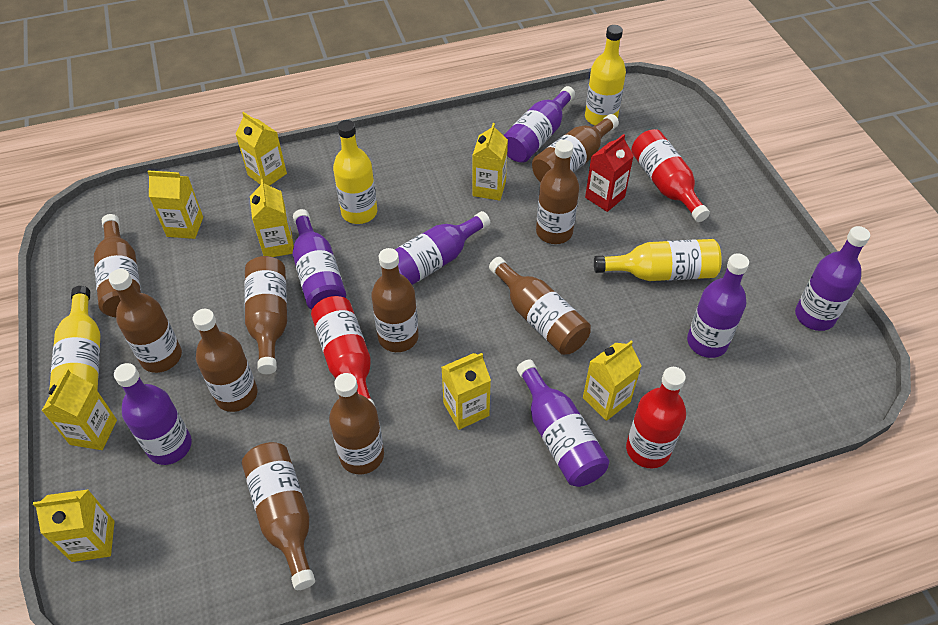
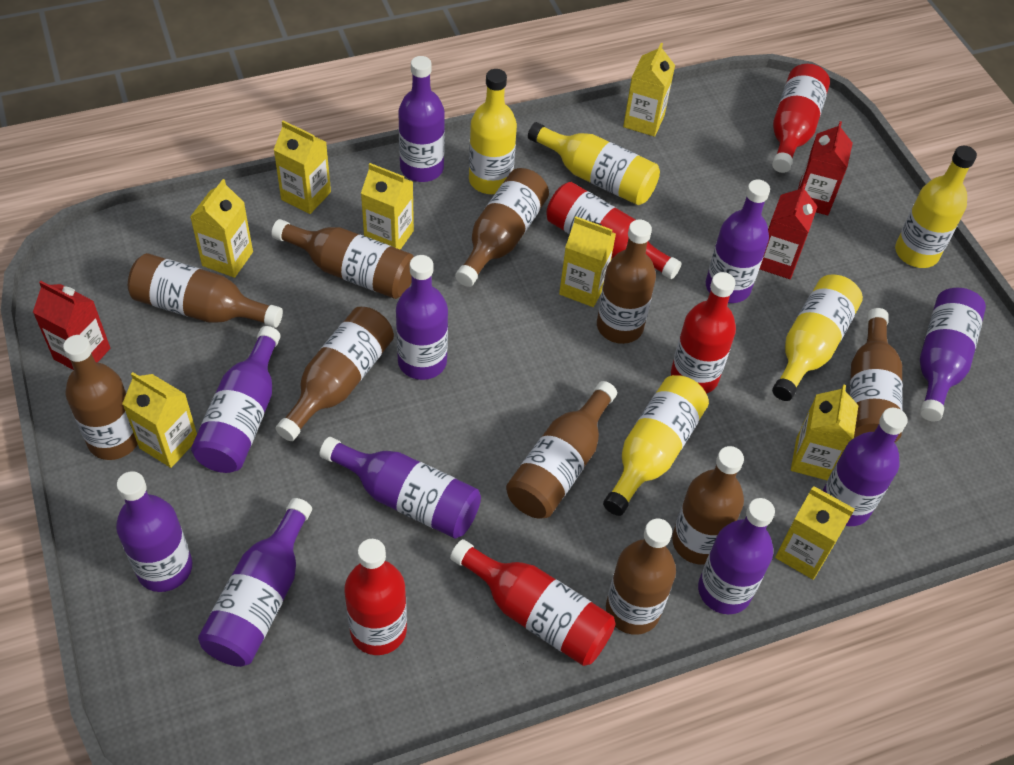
purple bottle: 7 -> 10
red bottle: 3 -> 5
red carton: 1 -> 3
yellow bottle: 4 -> 5

